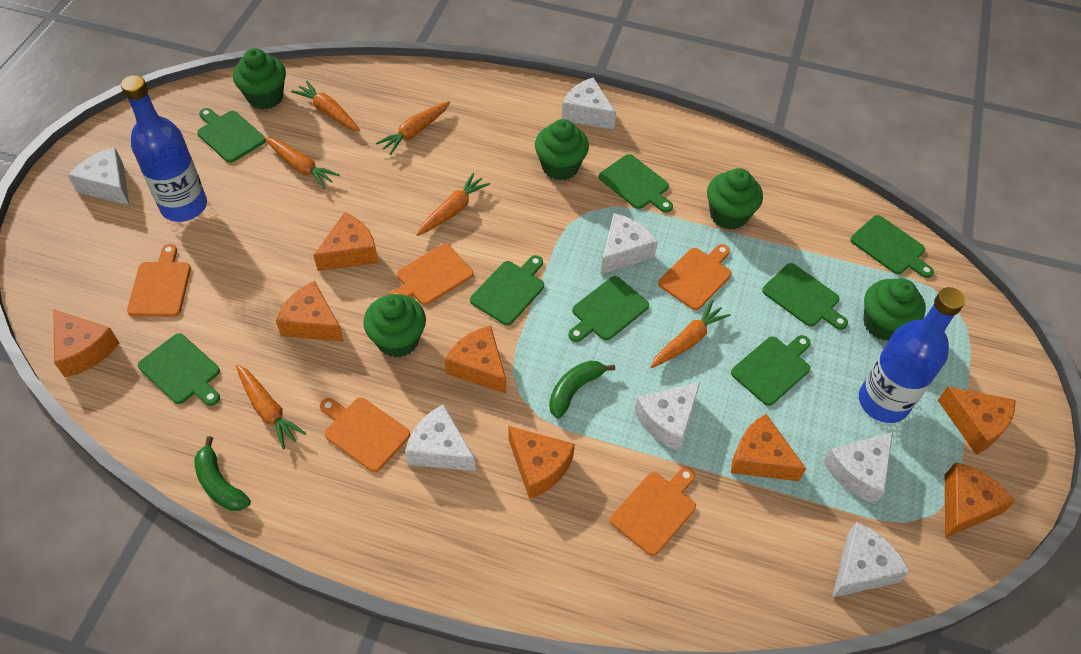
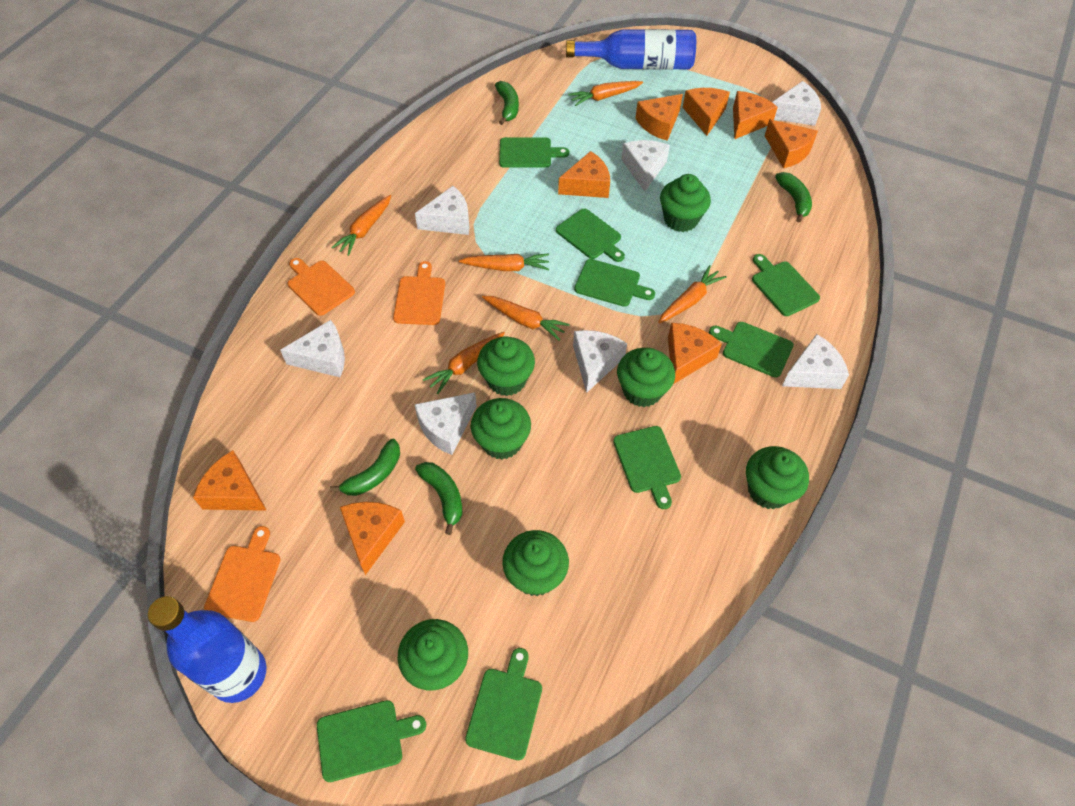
green banana: 2 -> 4
green cupcake: 5 -> 7
orange cutting board: 5 -> 3

